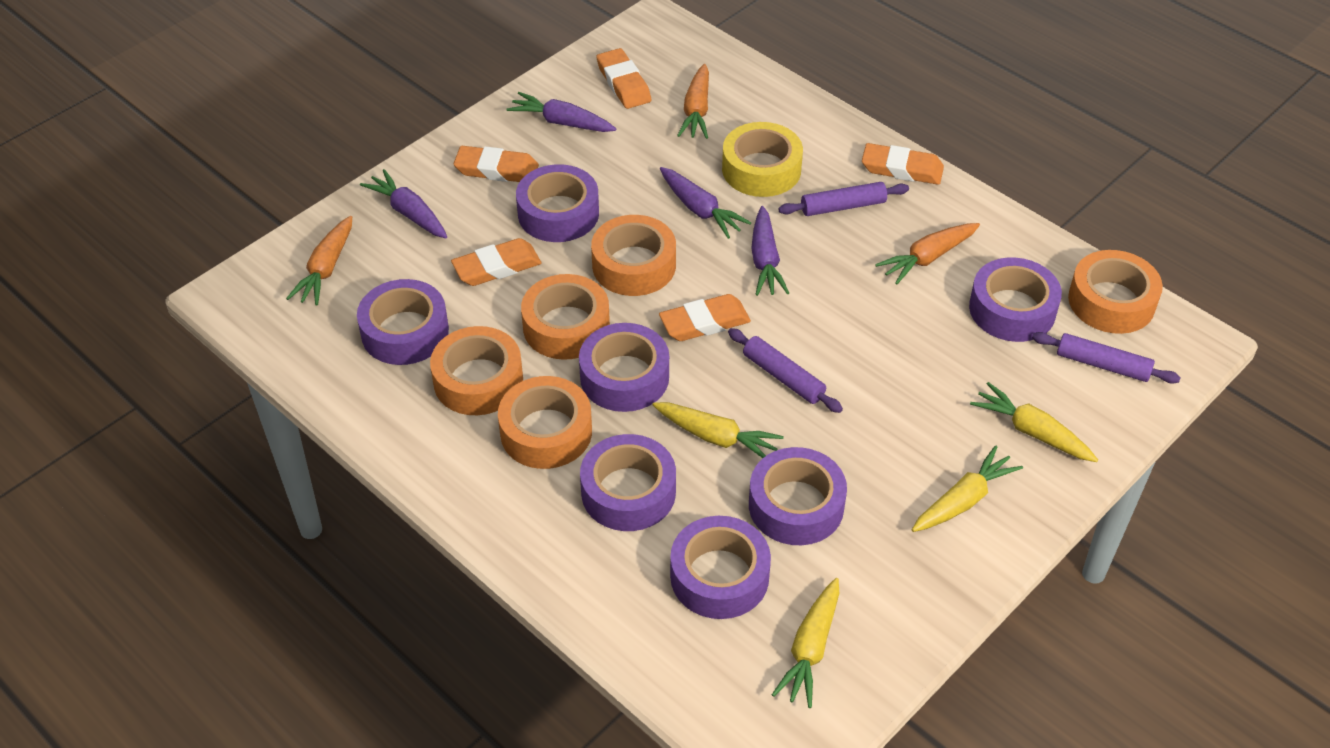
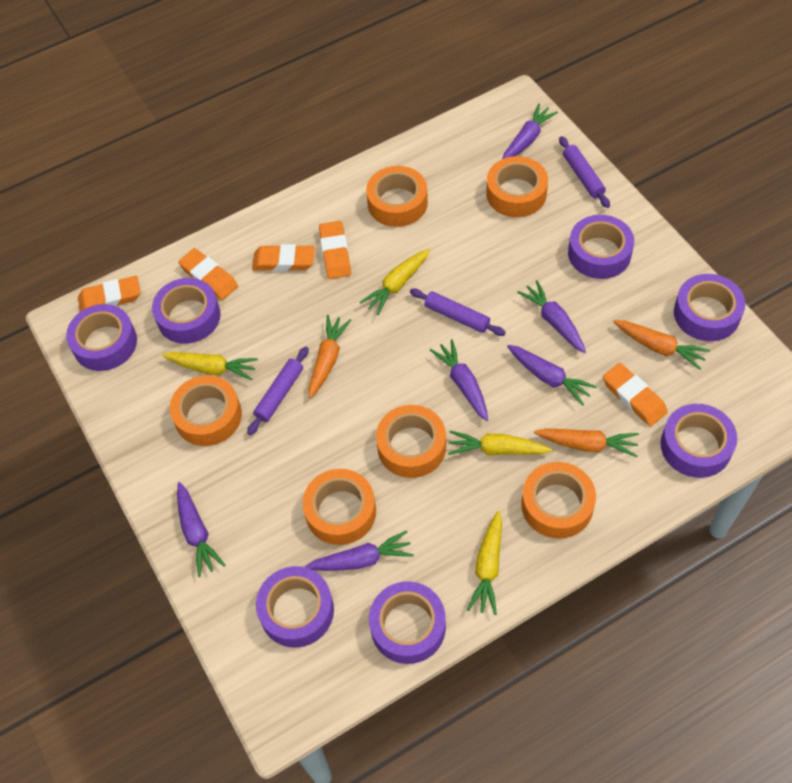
orange tape: 5 -> 6
purple carrot: 4 -> 6
yellow tape: 1 -> 0

